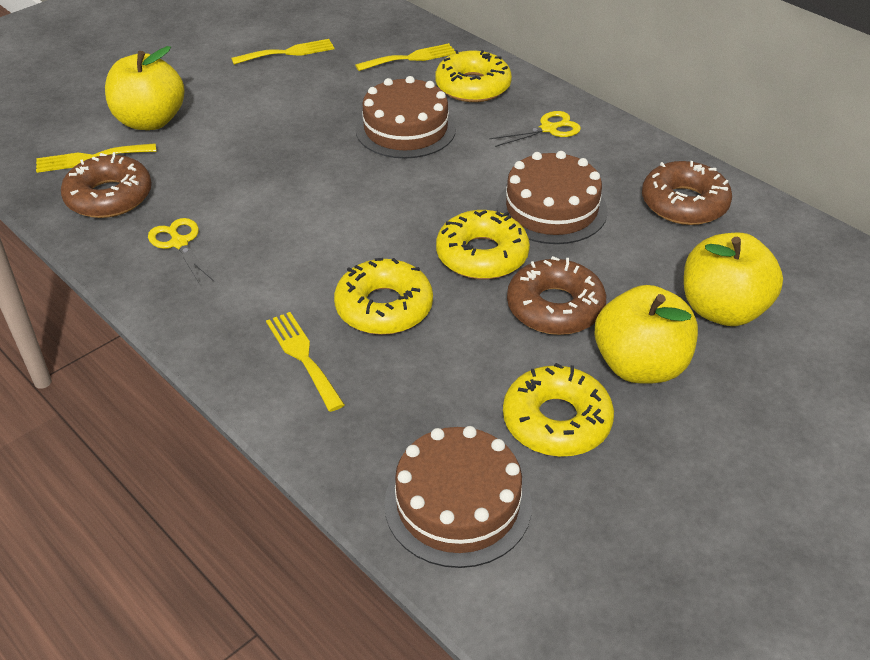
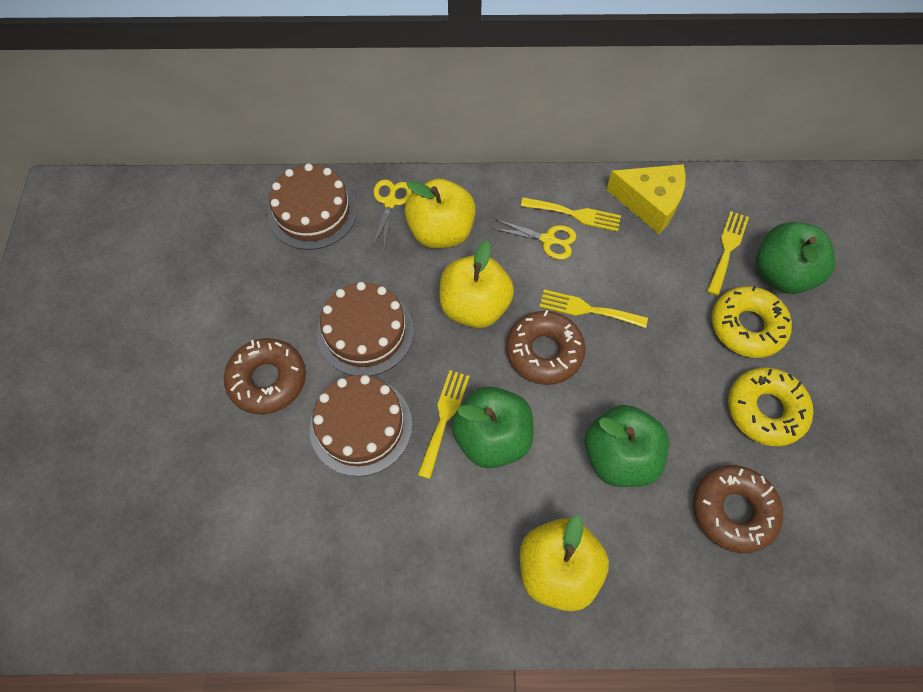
green apple: 0 -> 3
yellow cheese: 0 -> 1
yellow donut: 4 -> 2

